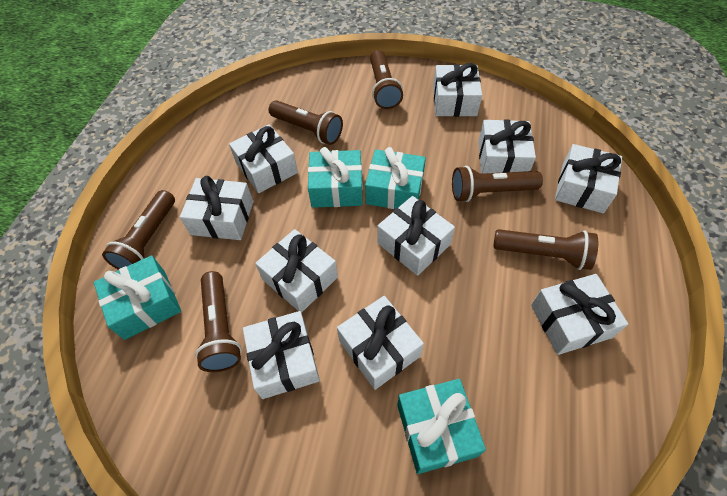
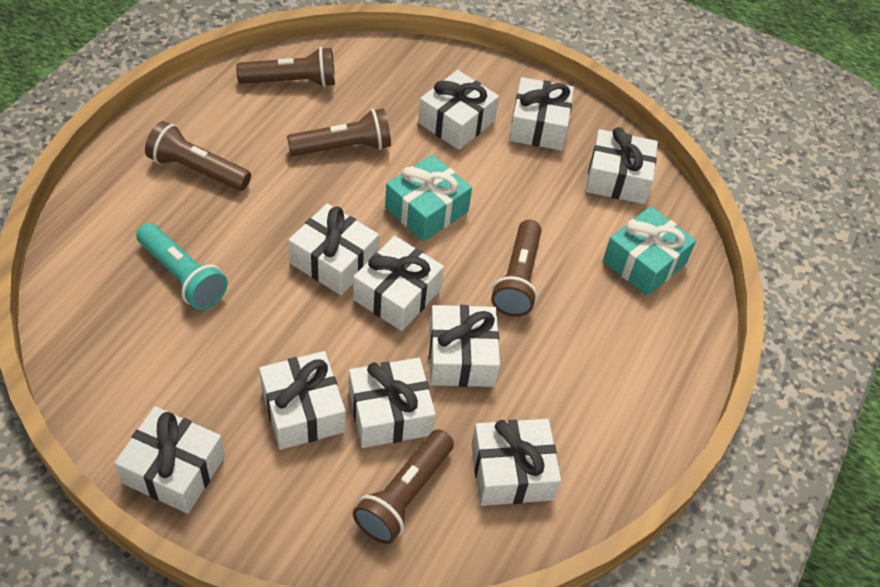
brown flashlight: 6 -> 5
turquoise flashlight: 0 -> 1
turquoise gift: 4 -> 2

